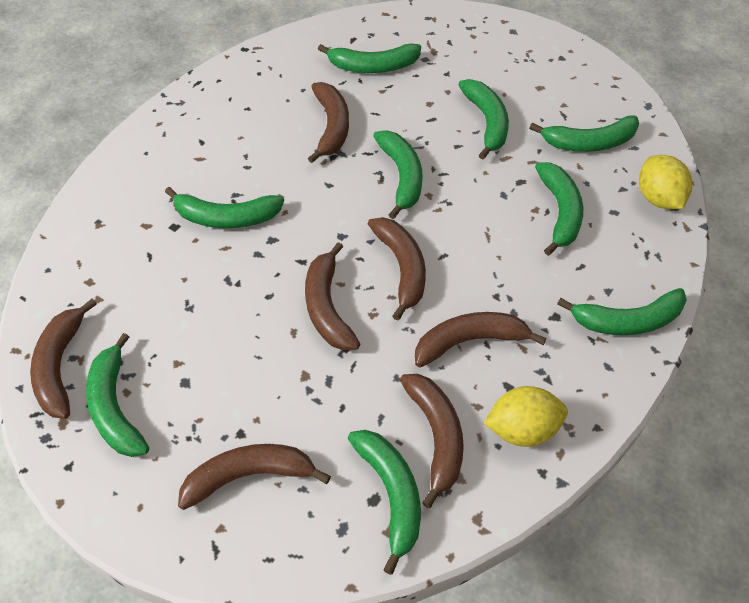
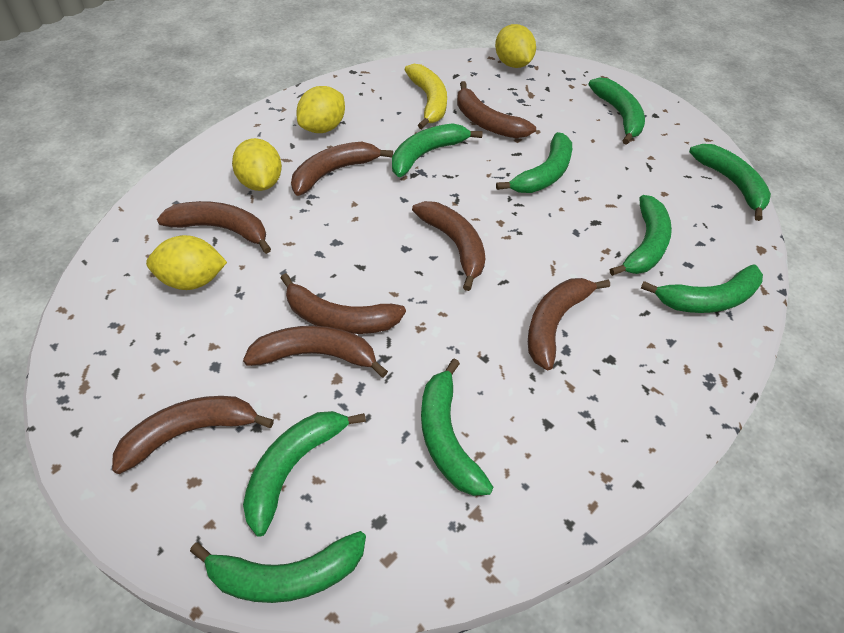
brown banana: 7 -> 8
yellow banana: 0 -> 1
yellow lemon: 2 -> 4

